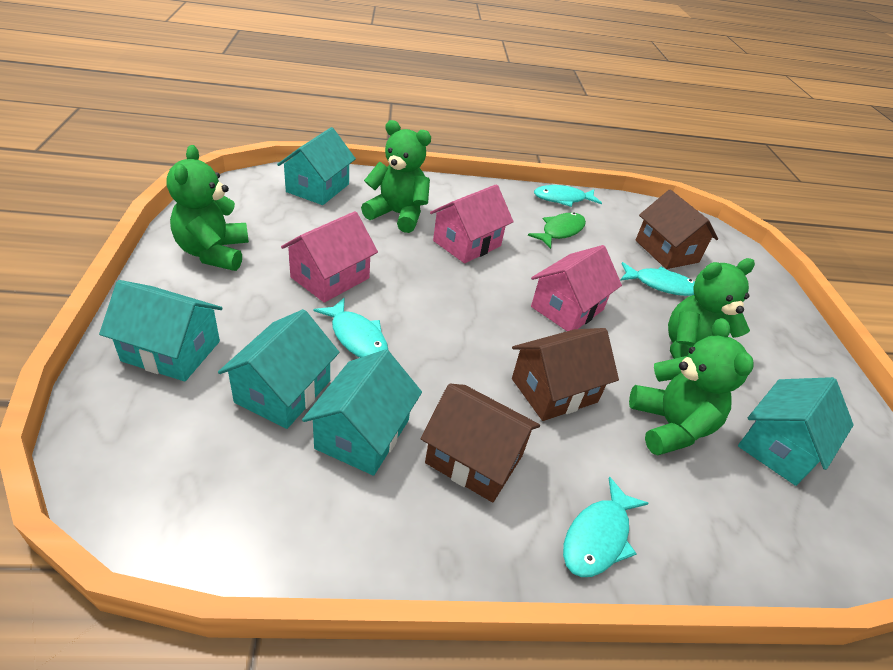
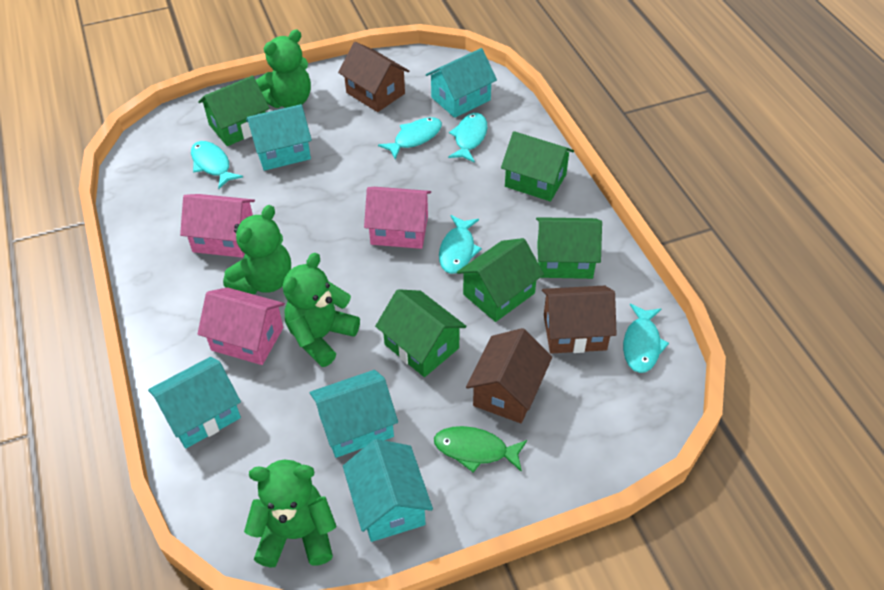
green house: 0 -> 5
turquoise fish: 4 -> 5

